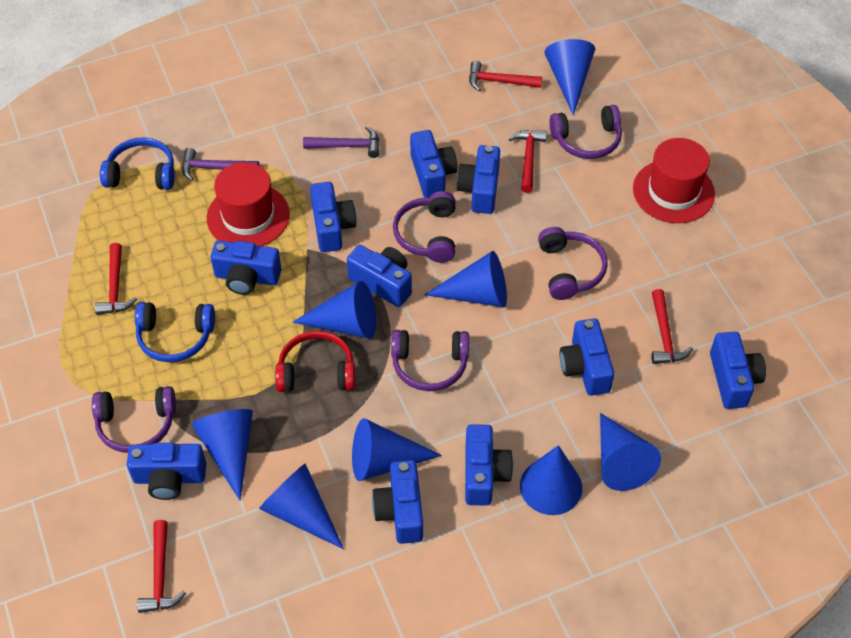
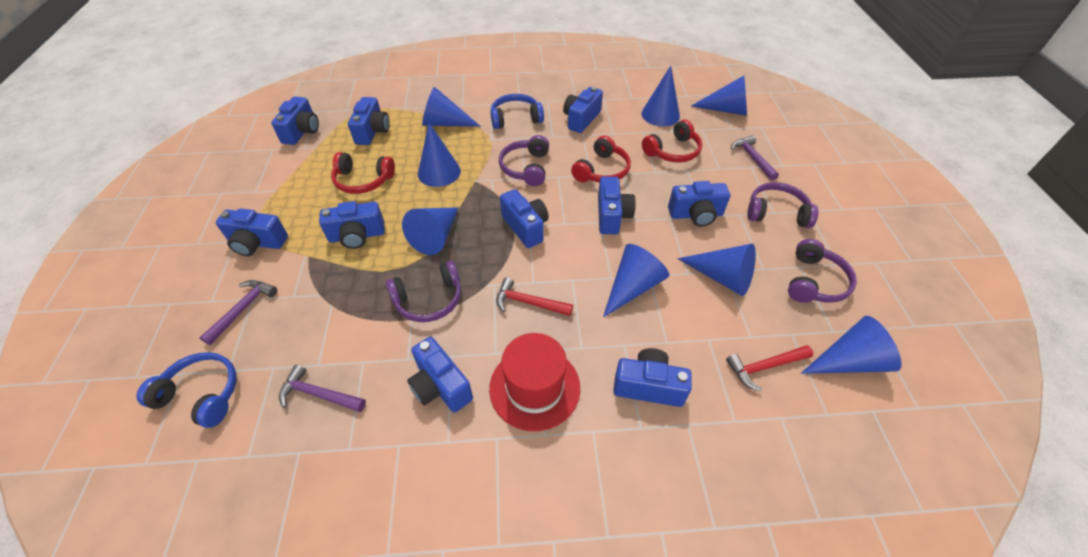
purple hammer: 2 -> 3
purple headphones: 5 -> 4
red hammer: 5 -> 2
red hat: 2 -> 1
red headphones: 1 -> 3

